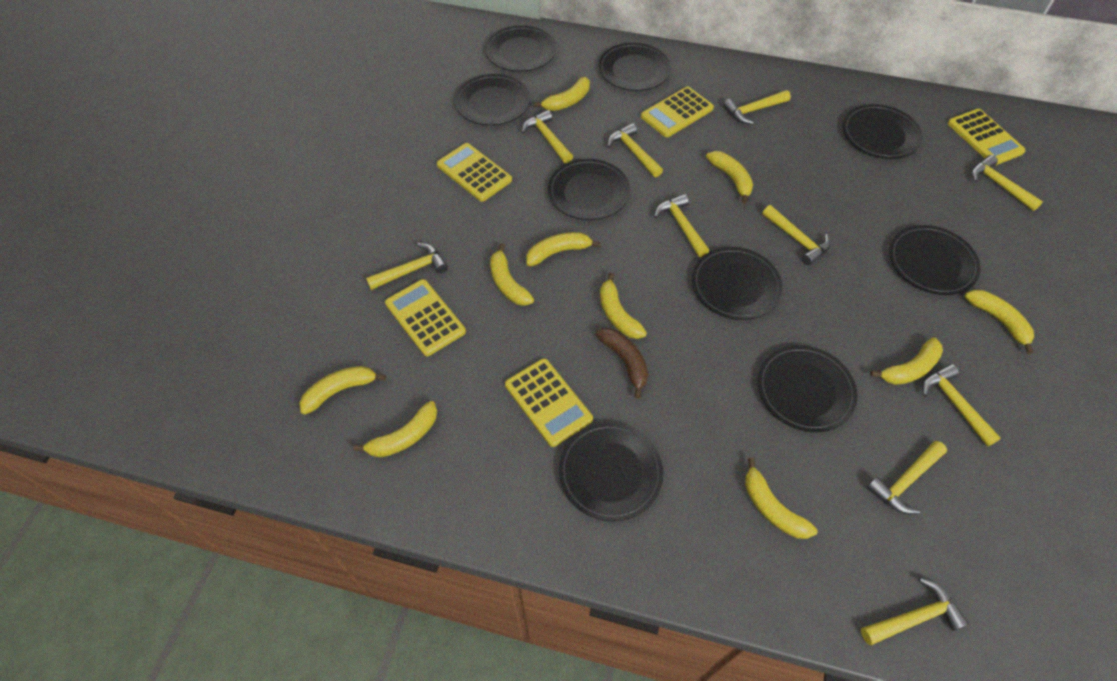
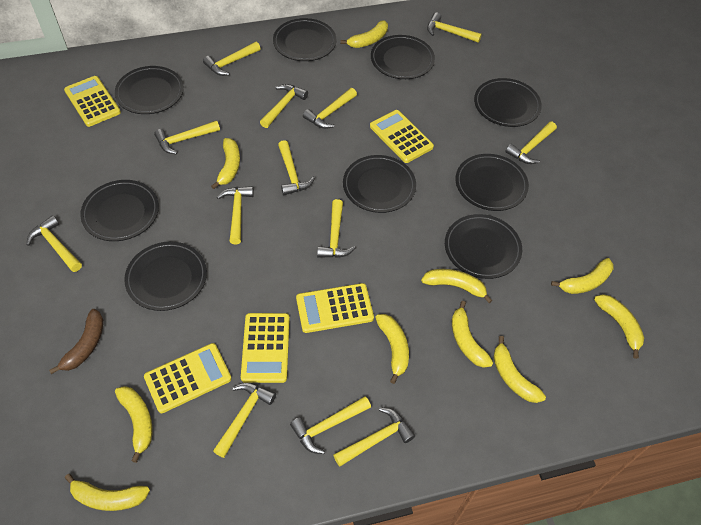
yellow hammer: 10 -> 13

